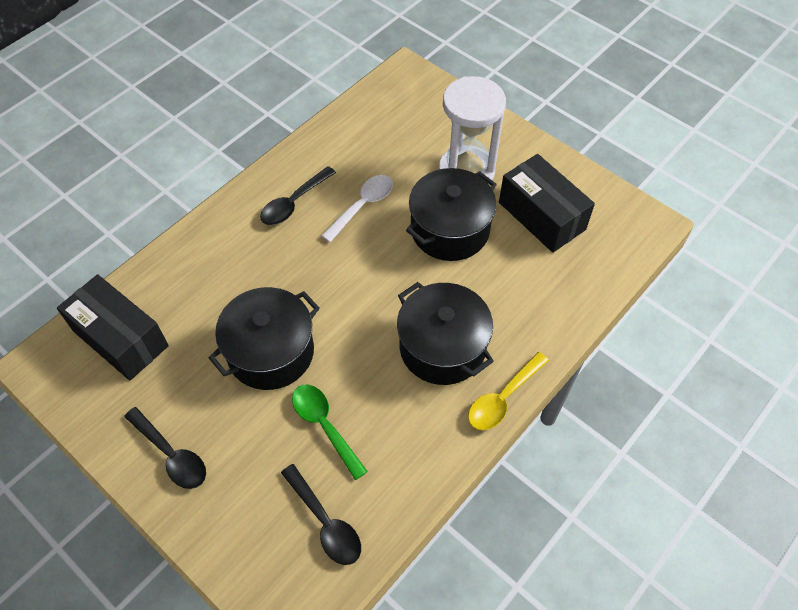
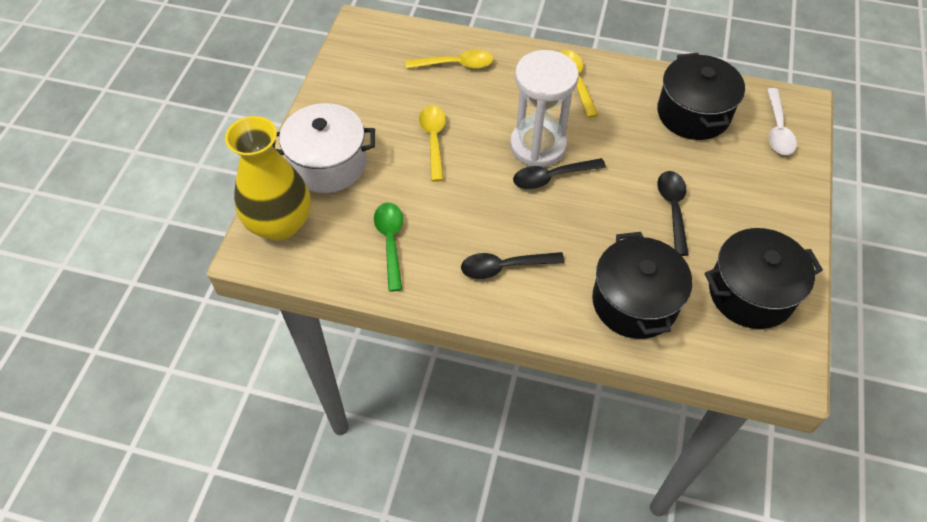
black box: 2 -> 0
white pot: 0 -> 1
yellow spoon: 1 -> 3
yellow vase: 0 -> 1

